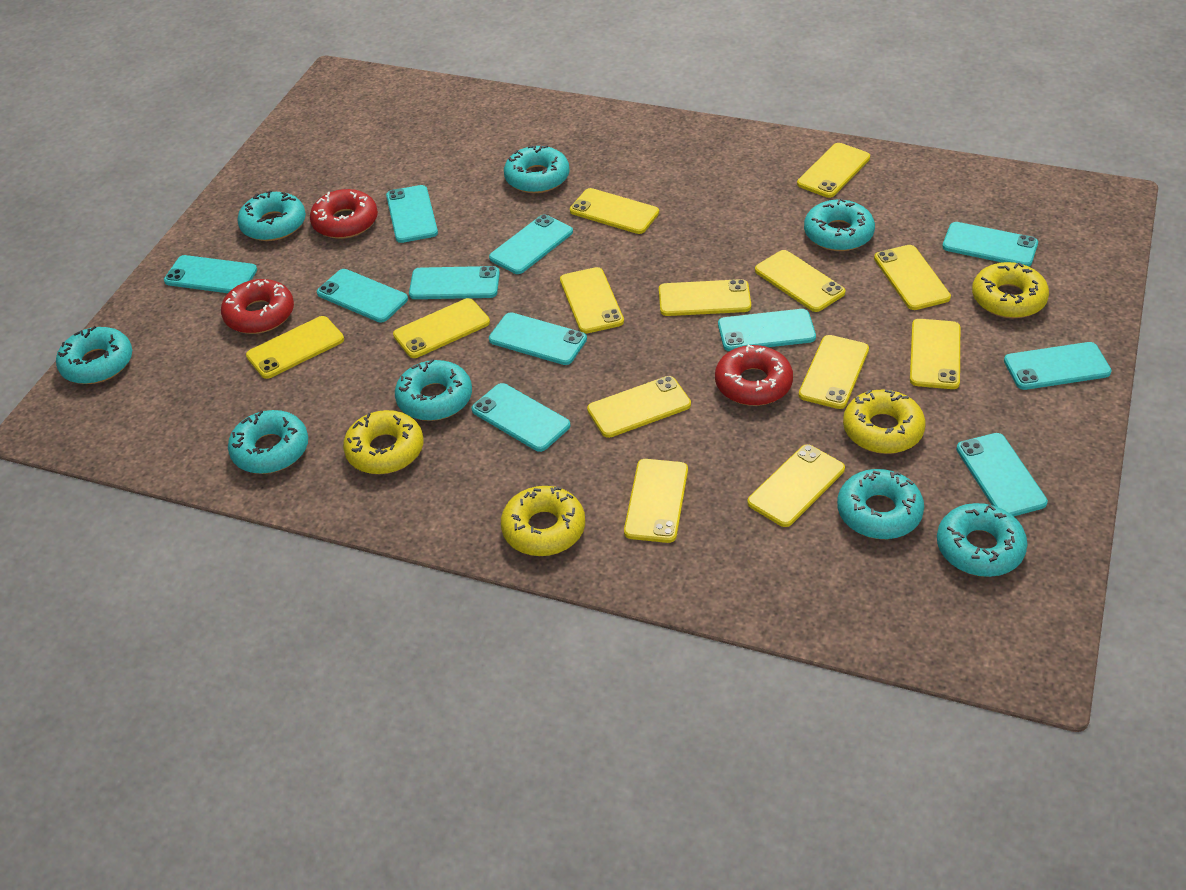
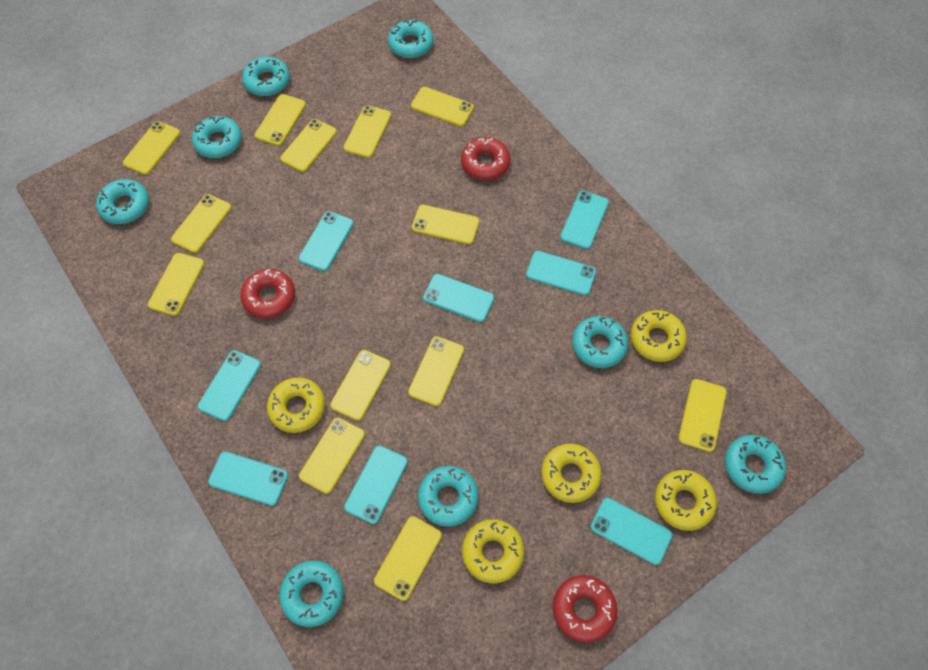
turquoise phone: 11 -> 8
yellow donut: 4 -> 5

